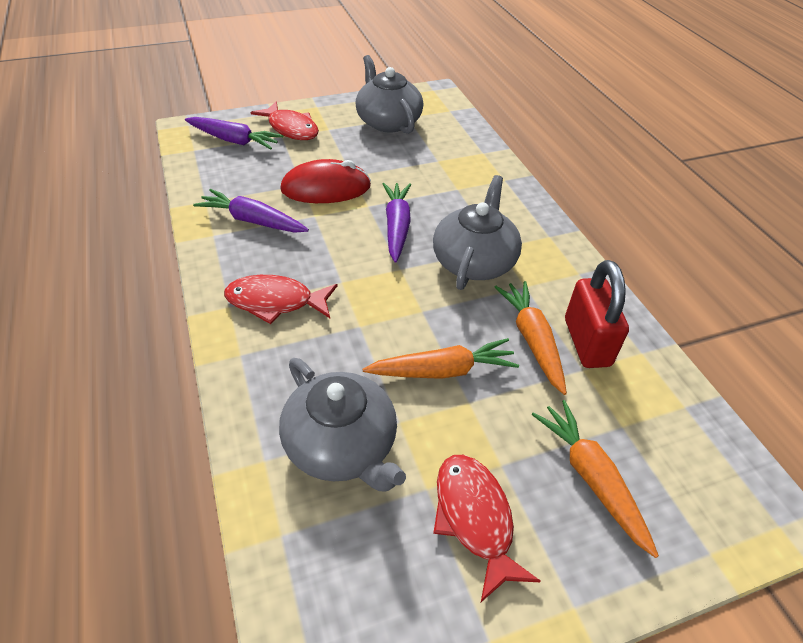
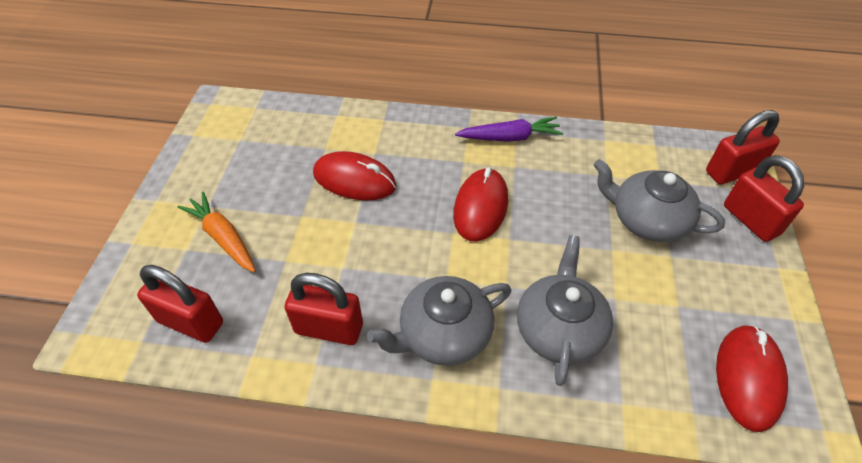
orange carrot: 3 -> 1
purple carrot: 3 -> 1
red fish: 3 -> 0
red mouse: 1 -> 3
red padlock: 1 -> 4

